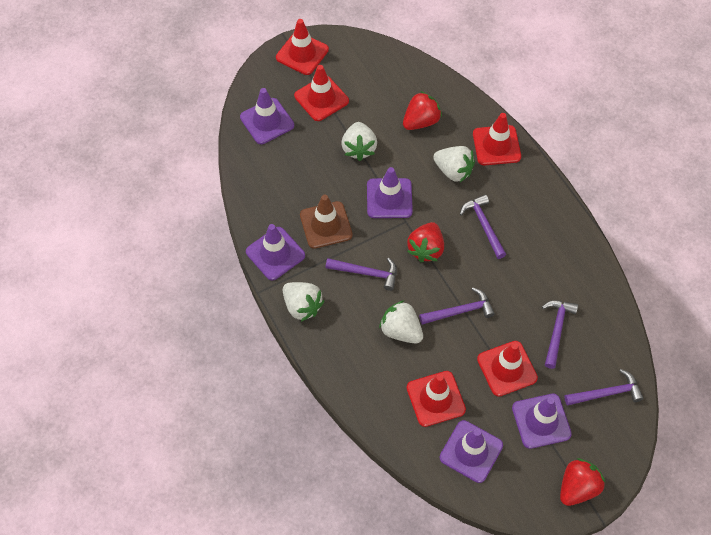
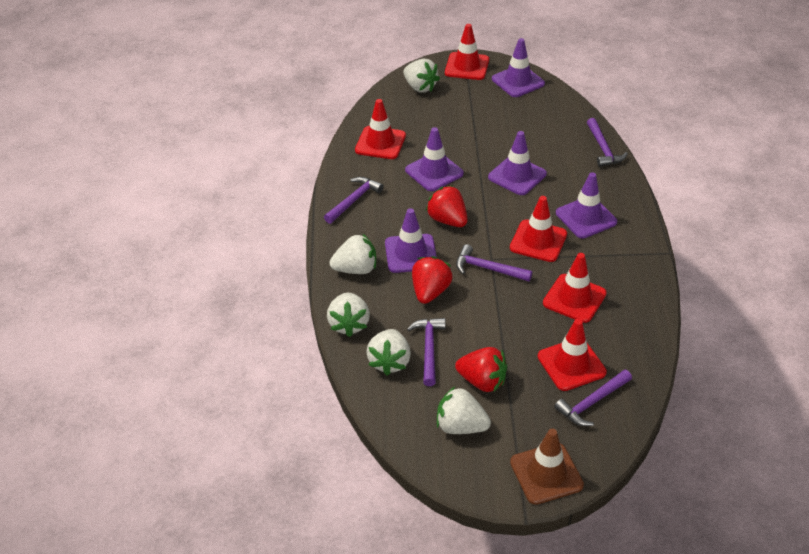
white strawberry: 4 -> 5

